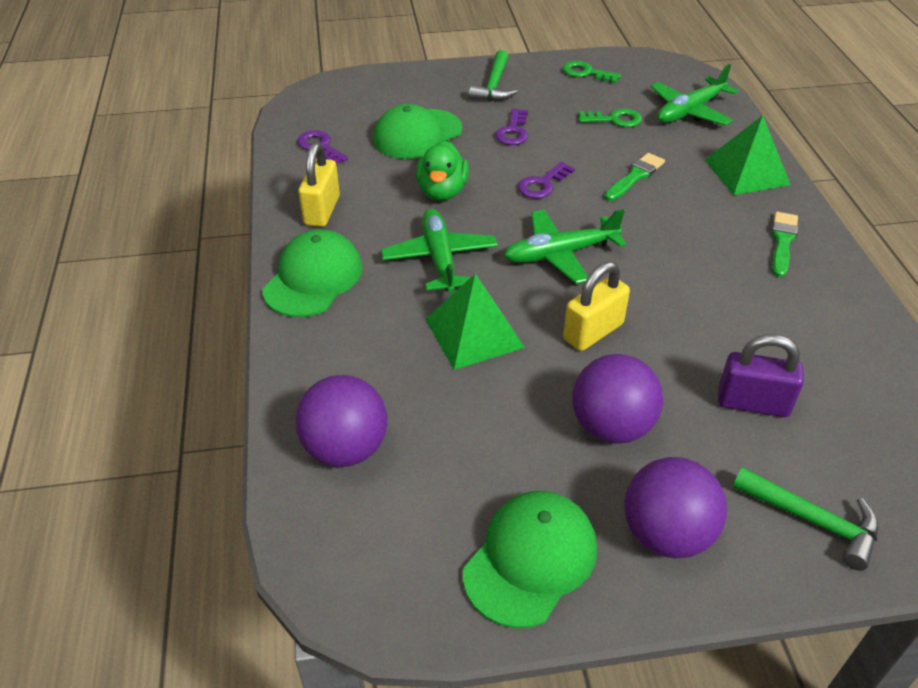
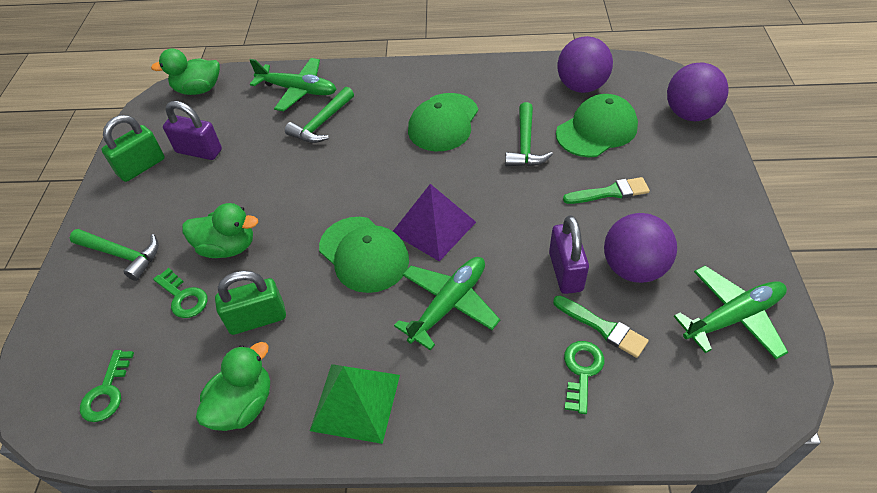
green duck: 1 -> 3
green hammer: 2 -> 3
green key: 2 -> 3
green padlock: 0 -> 2
green pyramid: 2 -> 1
purple key: 3 -> 0
purple padlock: 1 -> 2
purple pyramid: 0 -> 1
yellow padlock: 2 -> 0

